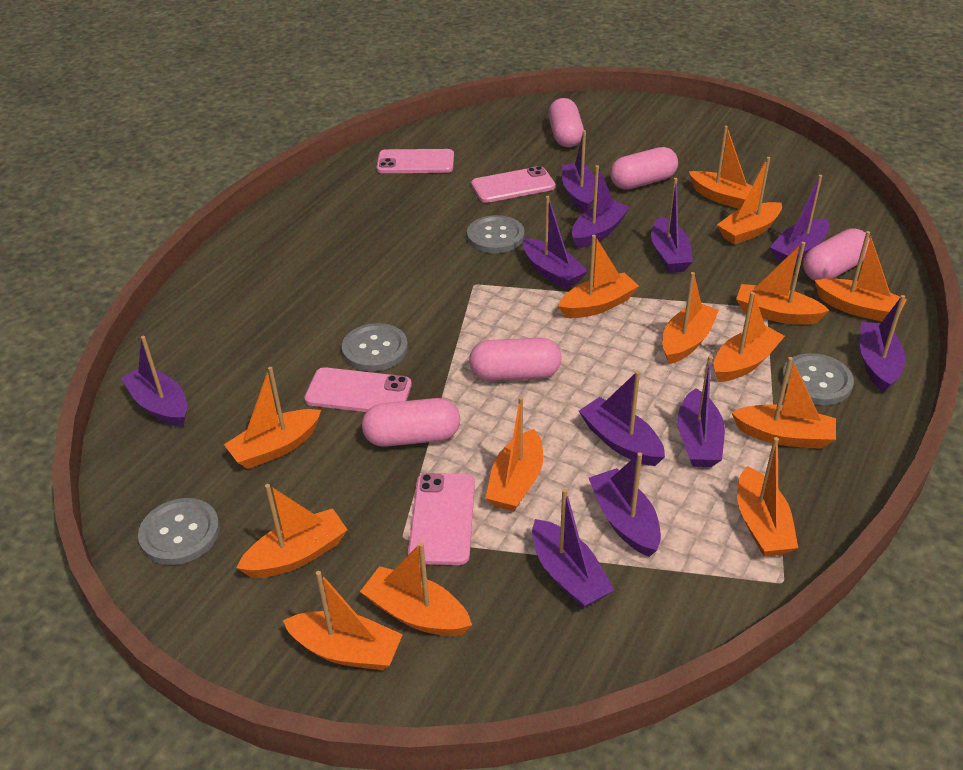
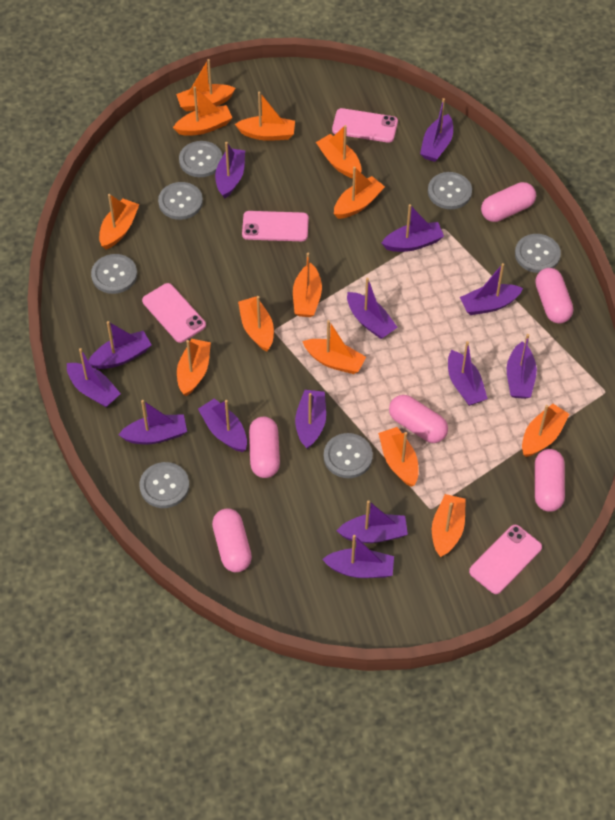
grey button: 4 -> 7
orange boat: 14 -> 13
pink capsule: 5 -> 6
purple boat: 11 -> 14

